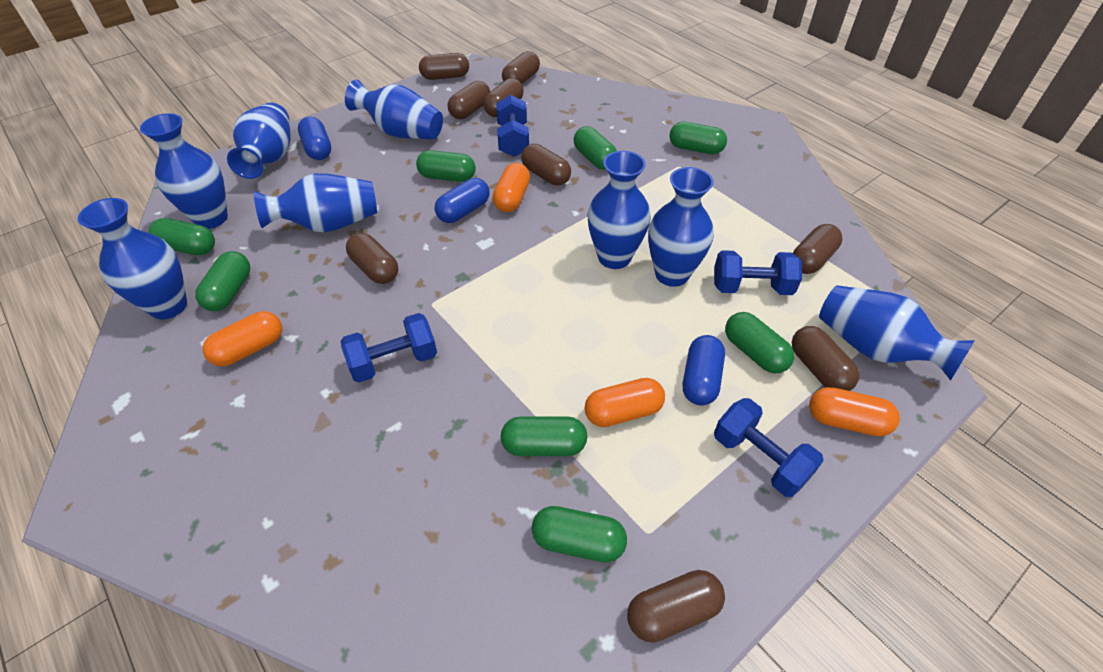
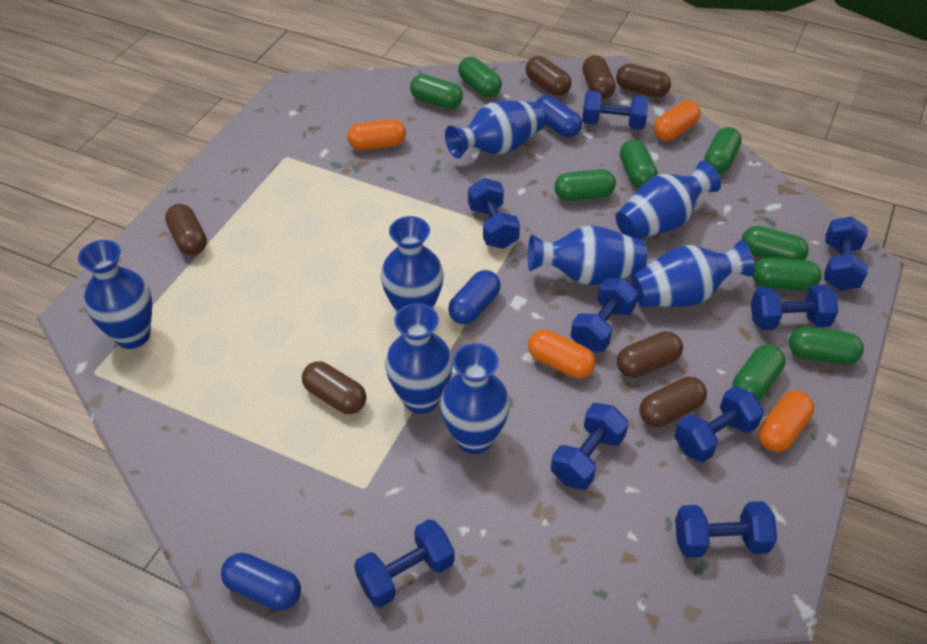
blue dumbbell: 4 -> 9
brown capsule: 9 -> 7
green capsule: 8 -> 9

